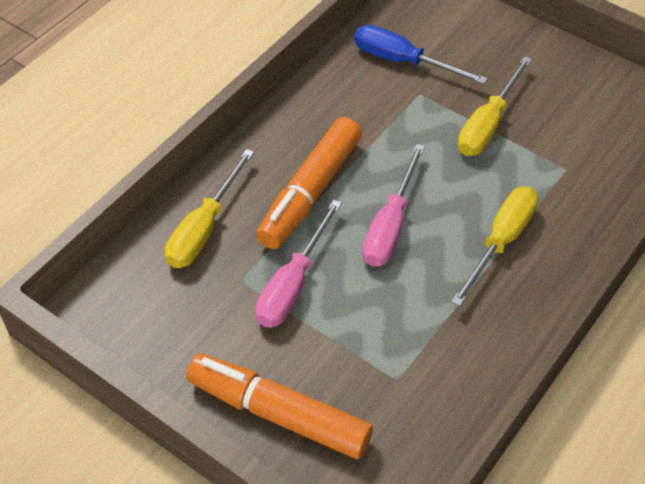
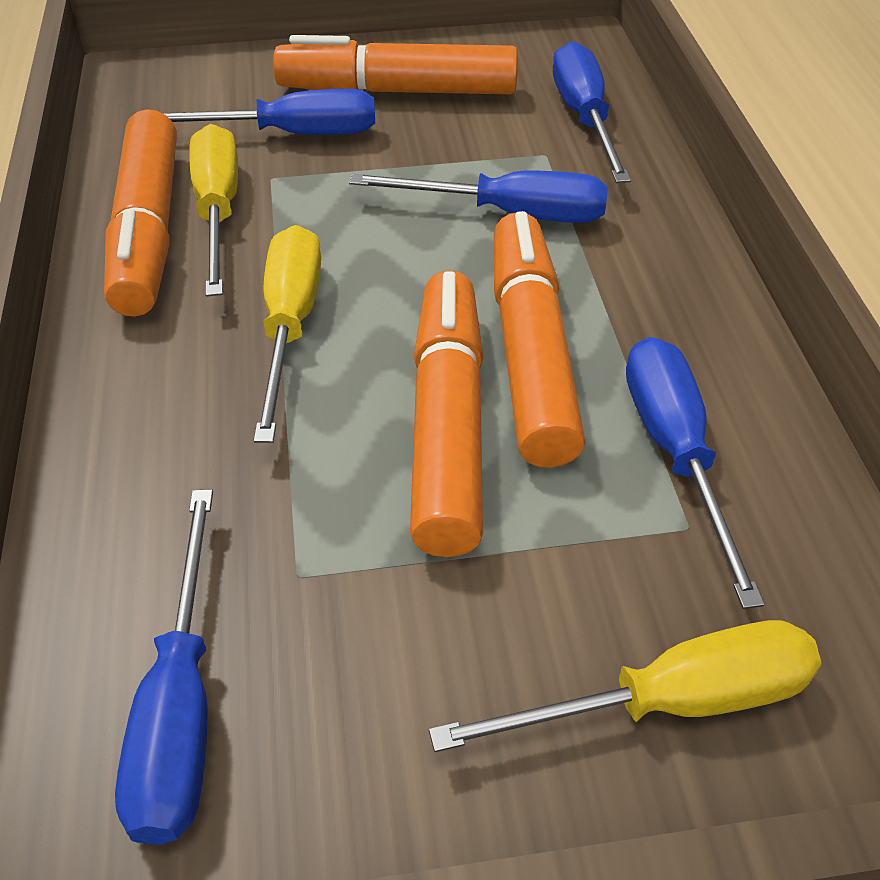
blue screwdriver: 1 -> 5
orange marker: 2 -> 4
pink screwdriver: 2 -> 0

